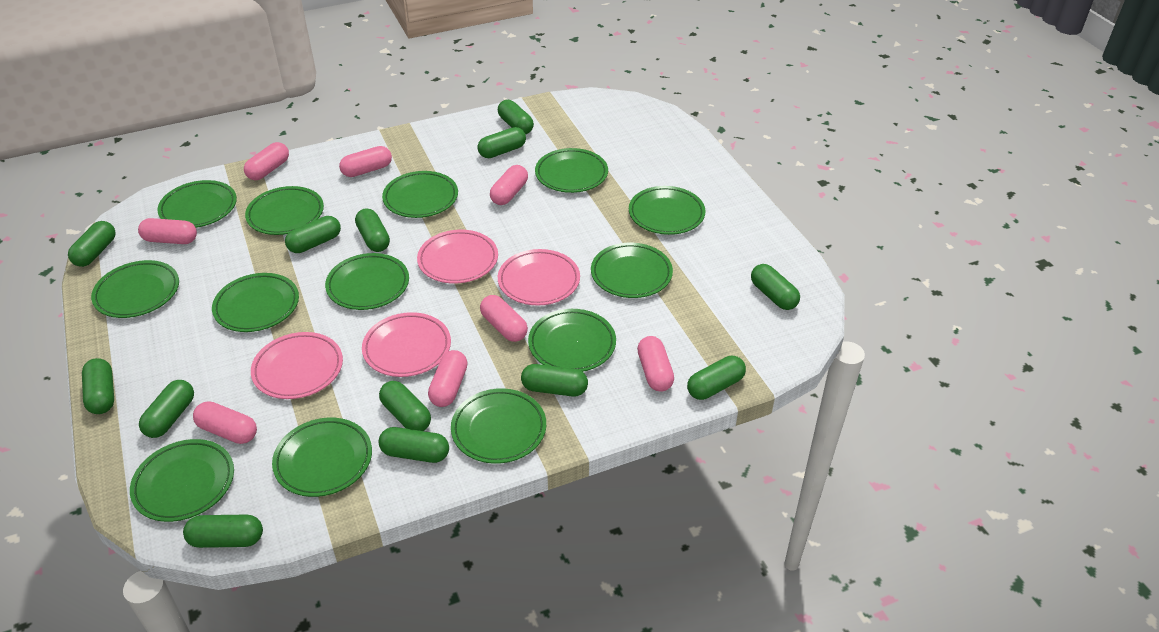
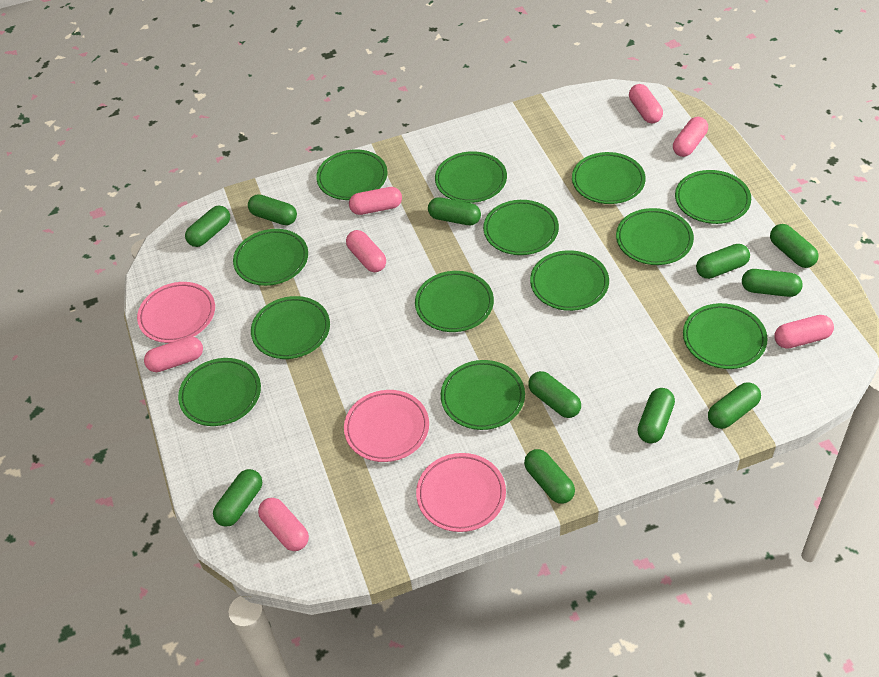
green capsule: 13 -> 11
pink capsule: 8 -> 7
pink plate: 4 -> 3

